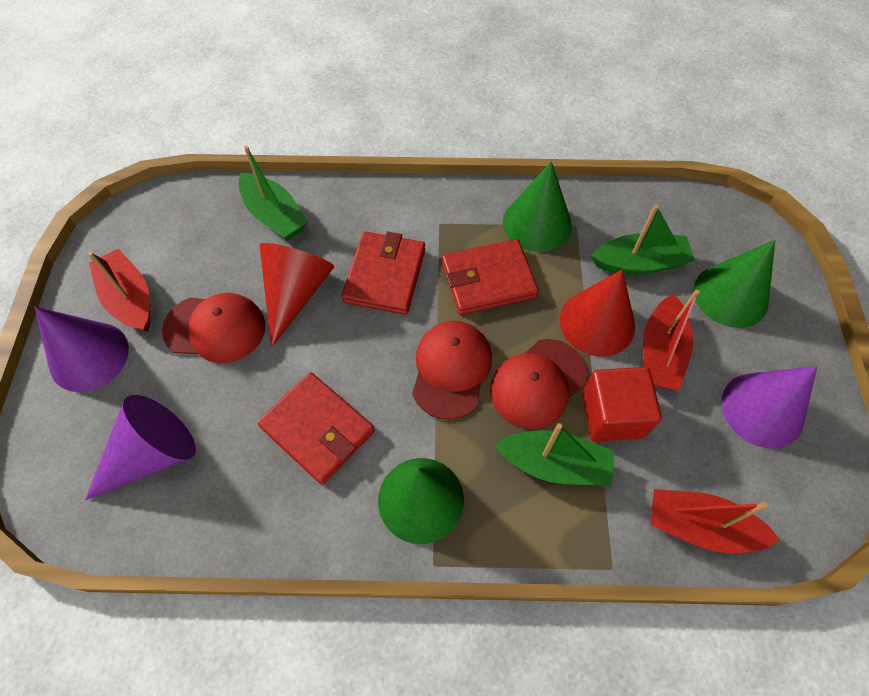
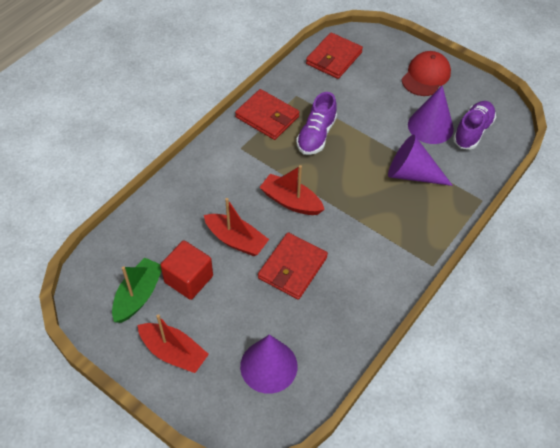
green boat: 3 -> 1
green cone: 3 -> 0
purple shoe: 0 -> 2
red cap: 3 -> 1
red cone: 2 -> 0

